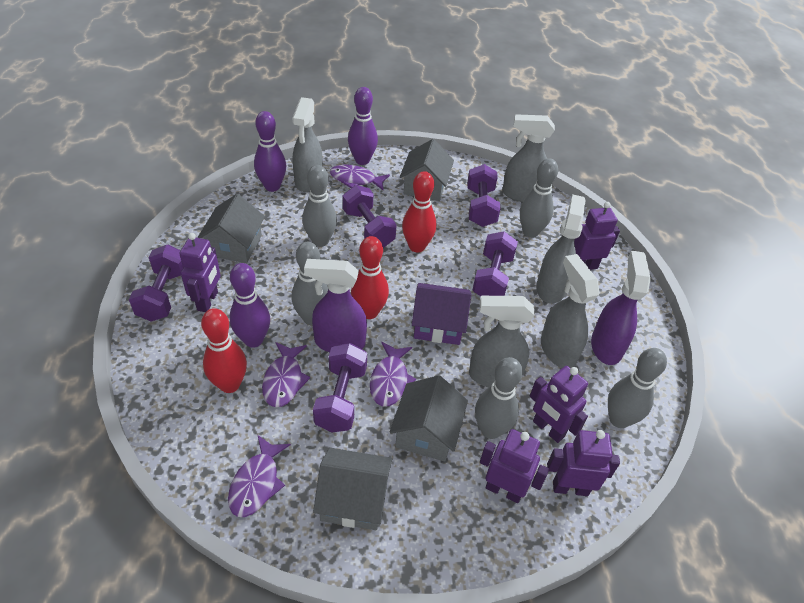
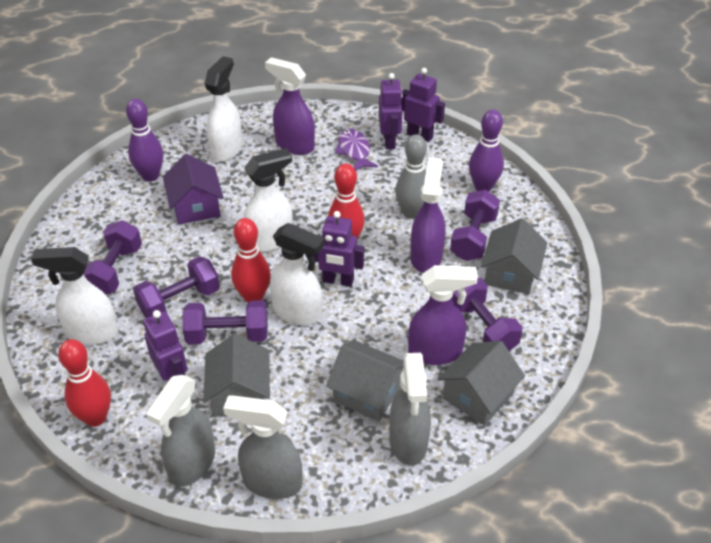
grey bowling pin: 5 -> 1
grey spray bottle: 5 -> 3
purple bowling pin: 3 -> 2
purple fish: 4 -> 1
purple robot: 5 -> 4
purple spray bottle: 2 -> 3
white spray bottle: 0 -> 4

